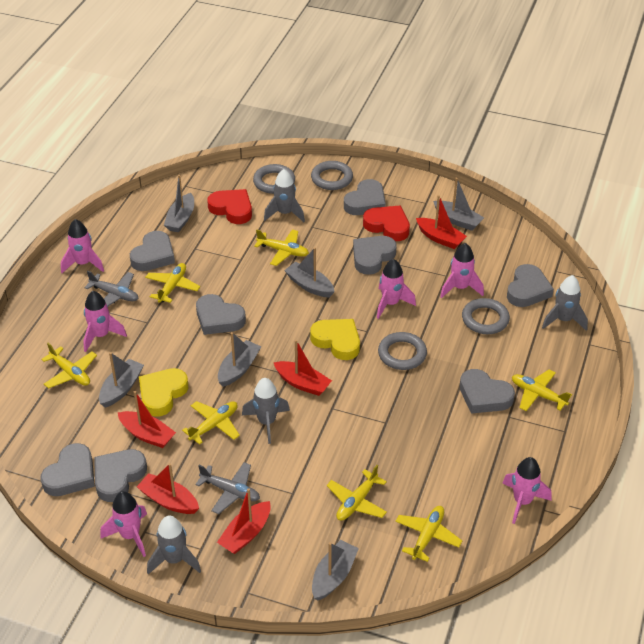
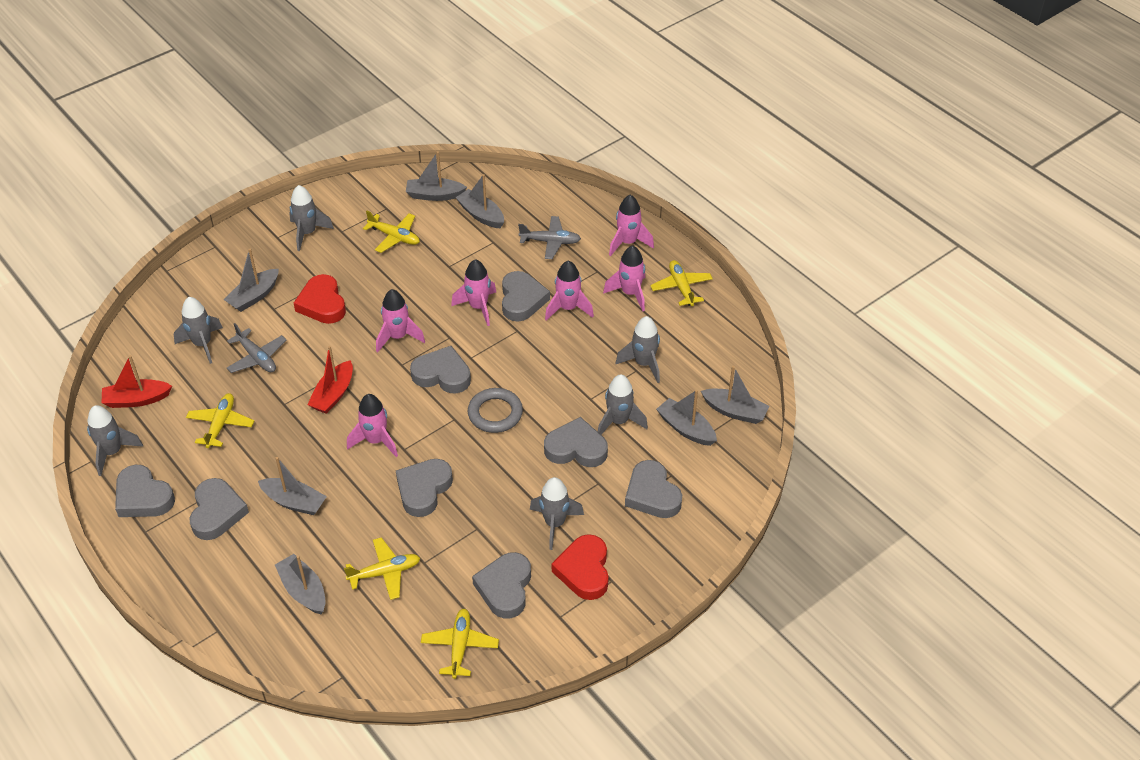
grey boat: 6 -> 7
grey ring: 4 -> 1
grey rocket: 4 -> 6
red boat: 5 -> 2
yellow heart: 2 -> 0
yellow plane: 7 -> 5

